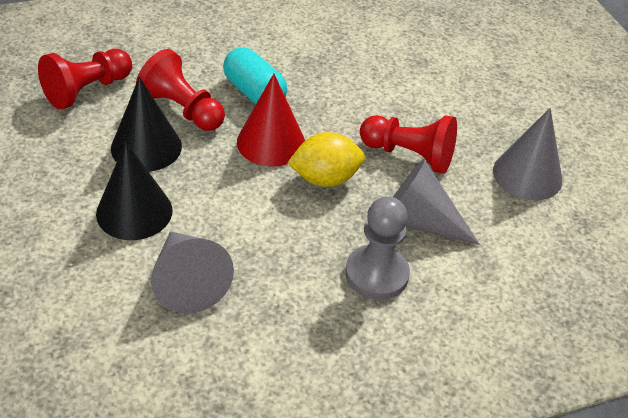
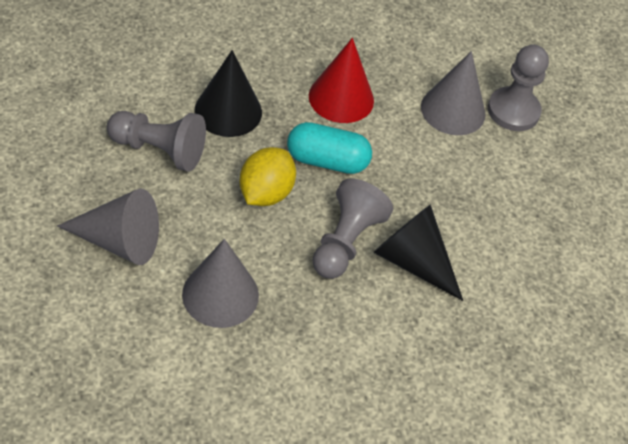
grey pawn: 1 -> 3
red pawn: 3 -> 0

